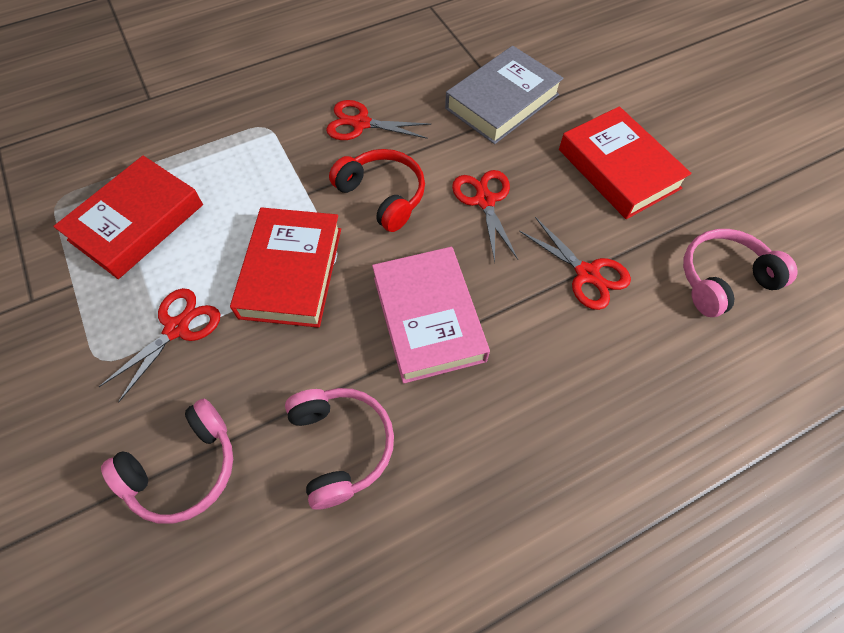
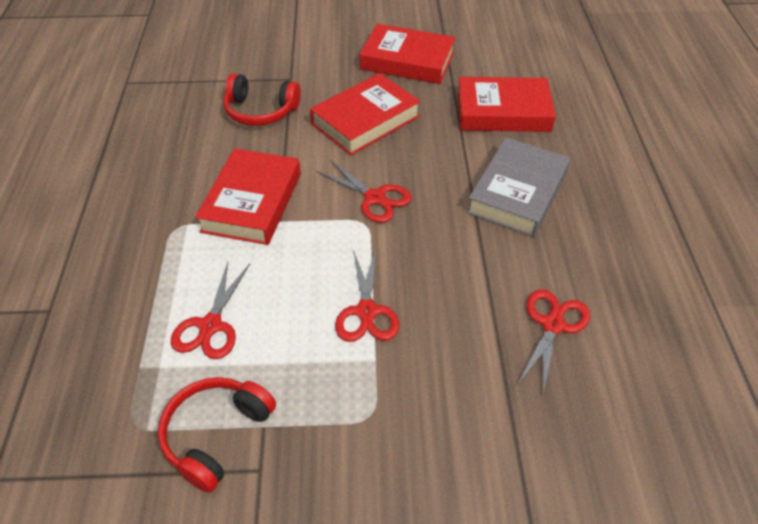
pink book: 1 -> 0
pink headphones: 3 -> 0
red book: 3 -> 4
red headphones: 1 -> 2

